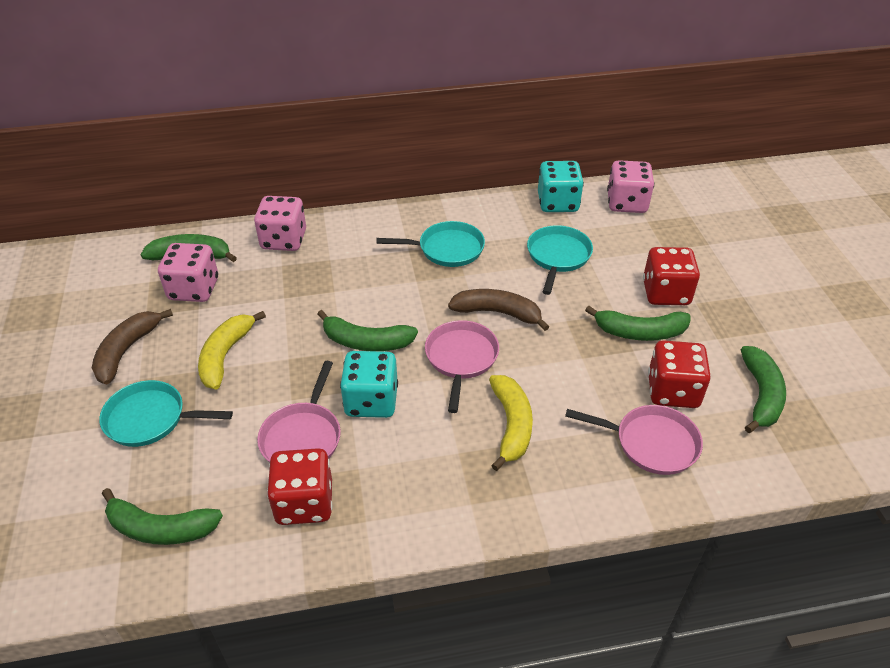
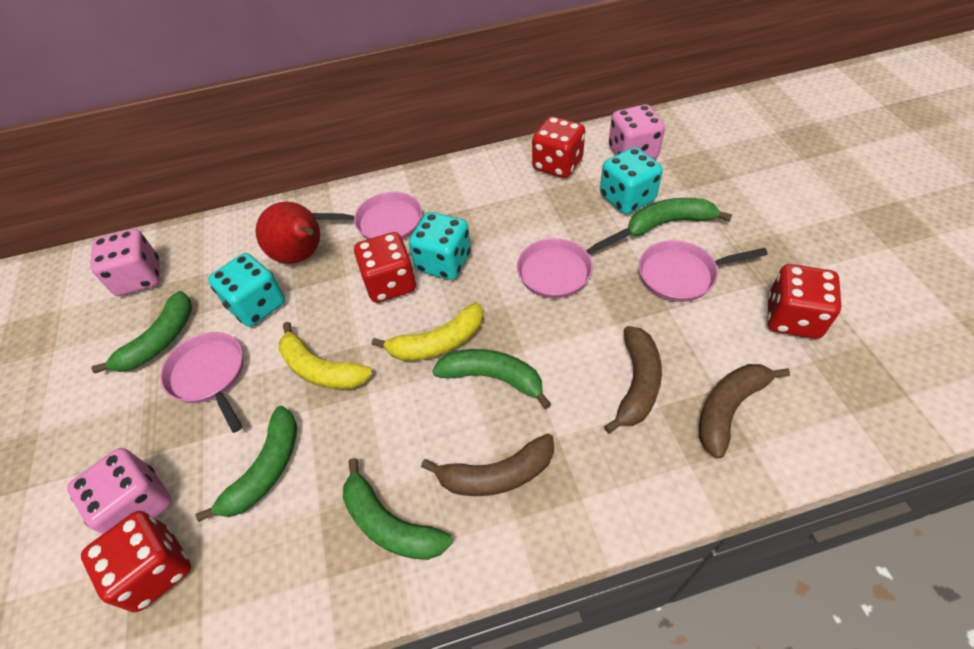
brown banana: 2 -> 3
pink pan: 3 -> 4
red dice: 3 -> 4
red pear: 0 -> 1
turquoise dice: 2 -> 3
turquoise pan: 3 -> 0

